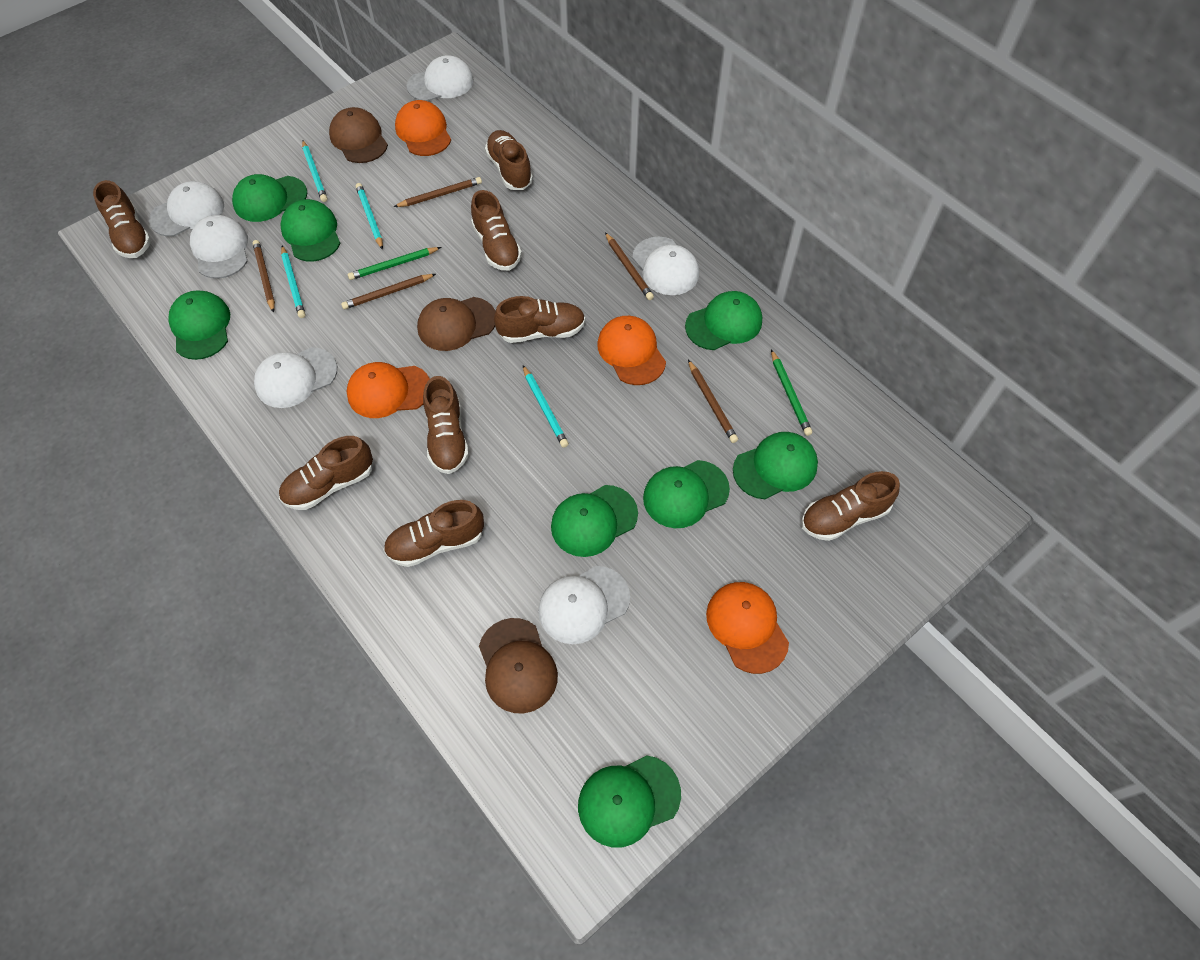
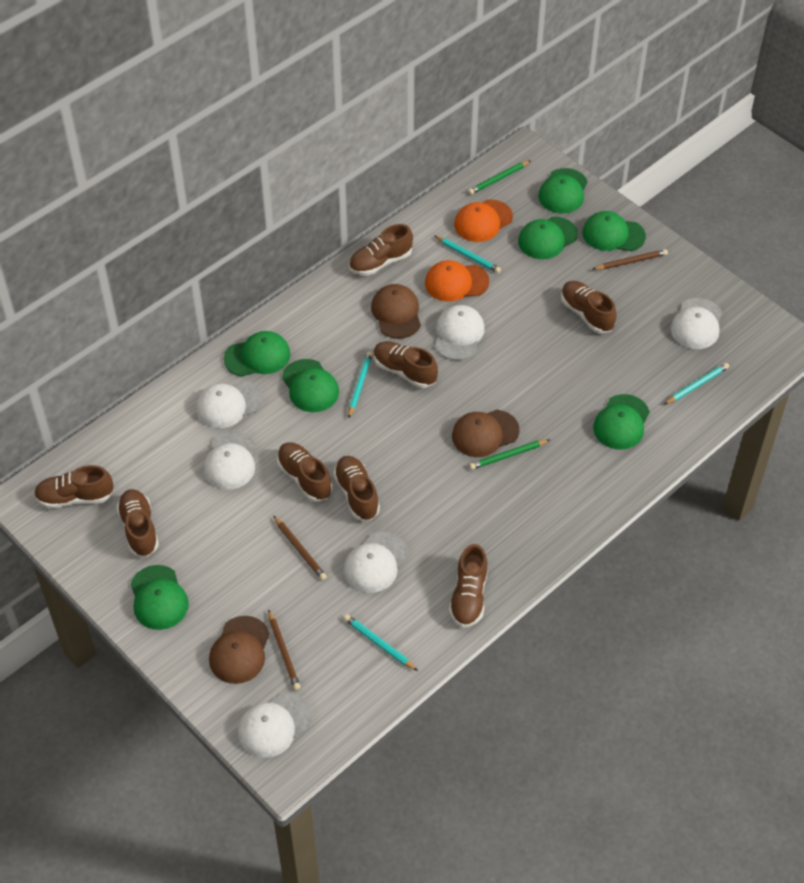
brown pencil: 5 -> 3
green cap: 8 -> 7
orange cap: 4 -> 2

